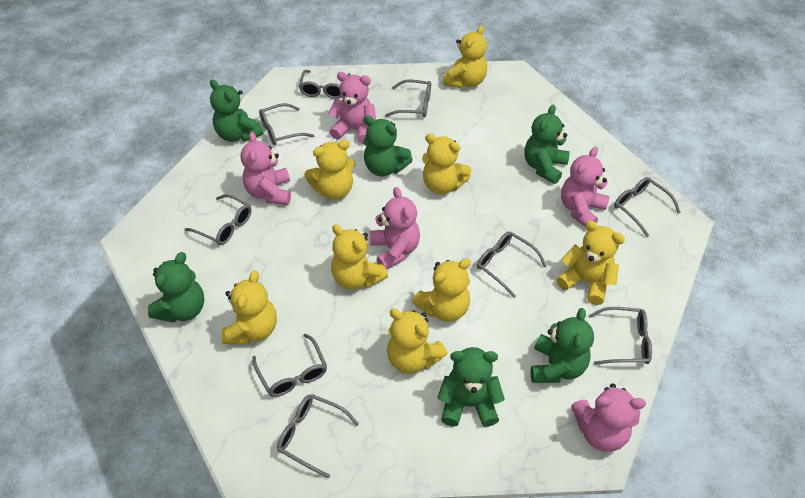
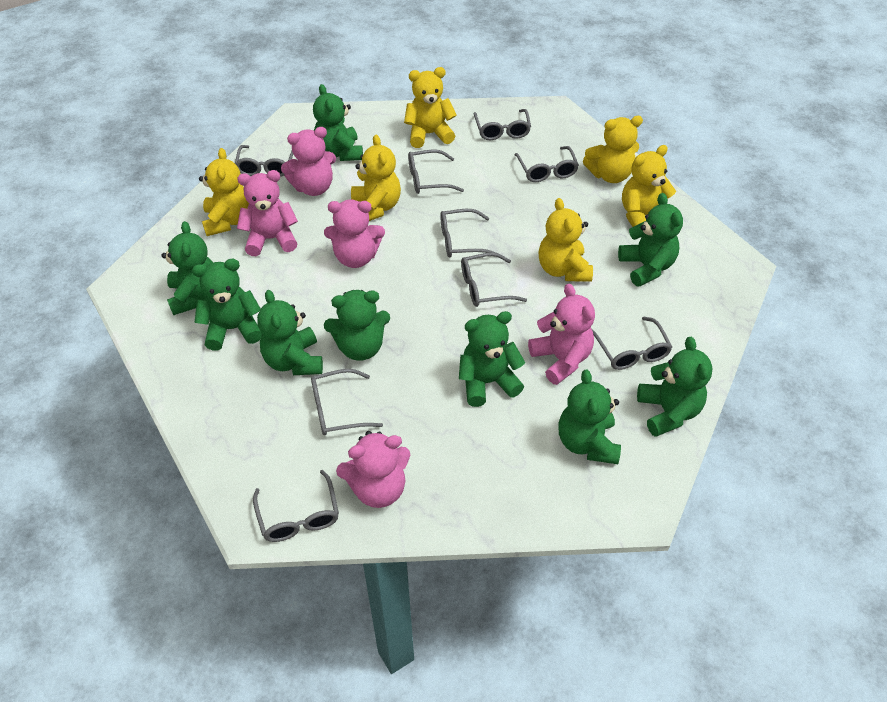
green teddy bear: 6 -> 9
yellow teddy bear: 8 -> 6

